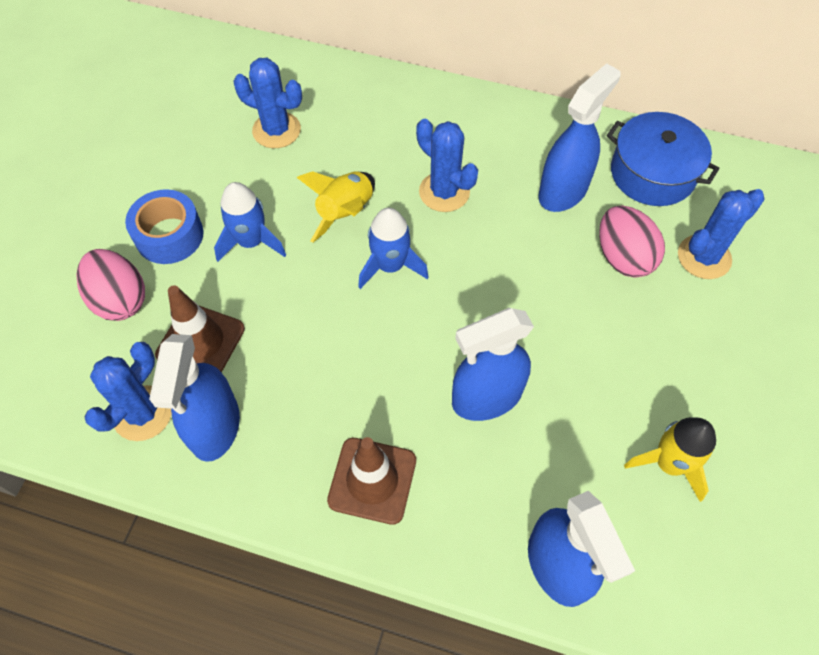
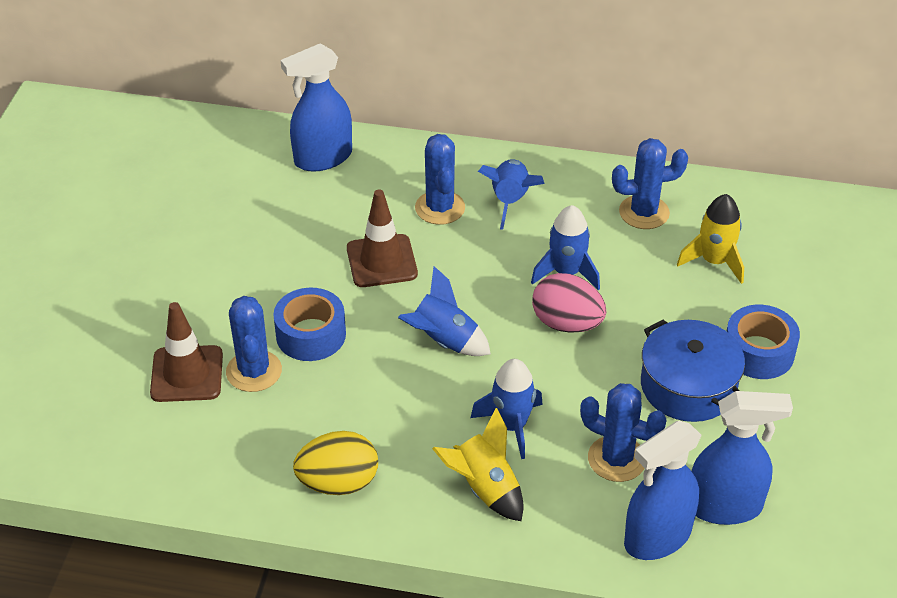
blue rocket: 2 -> 4
blue spray bottle: 4 -> 3
blue tape: 1 -> 2
pink egg: 2 -> 1
yellow egg: 0 -> 1

